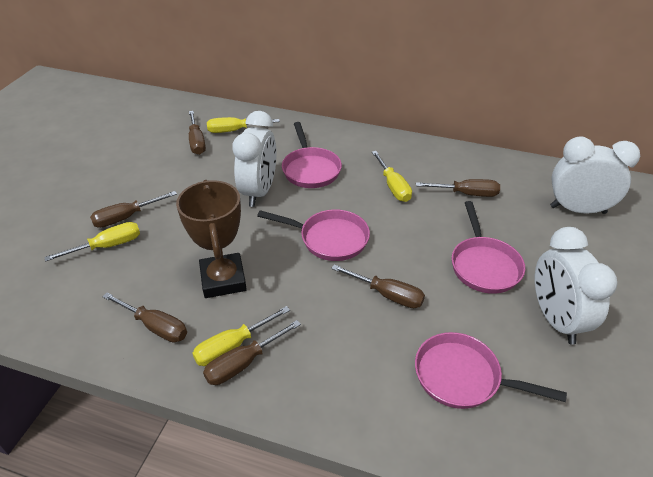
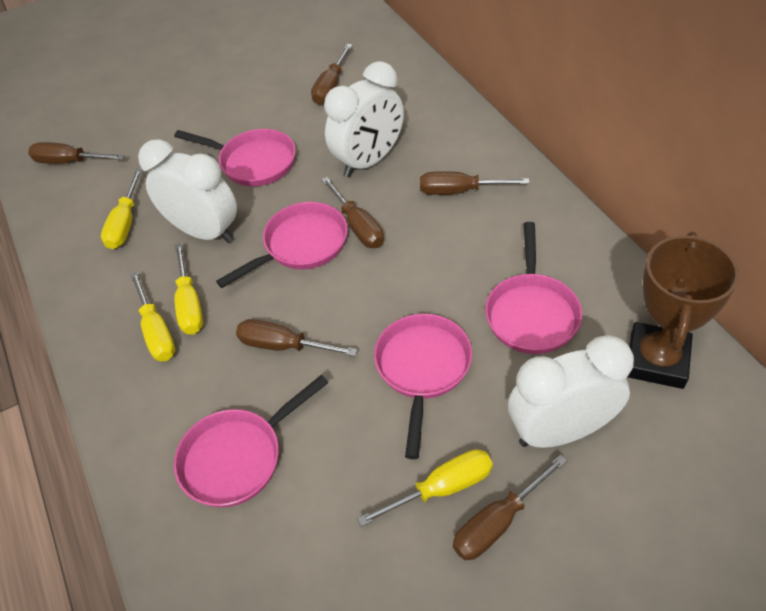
pink pan: 4 -> 5

